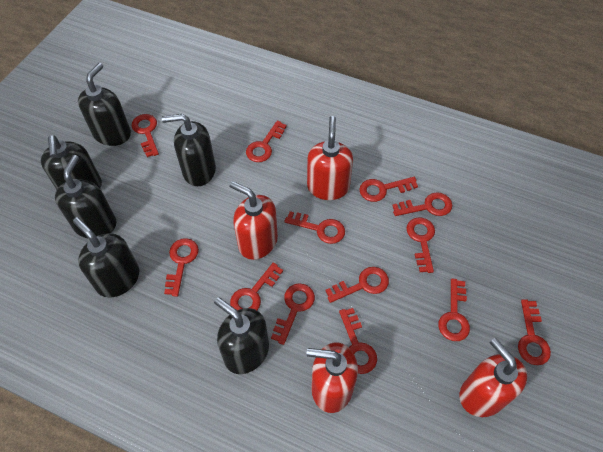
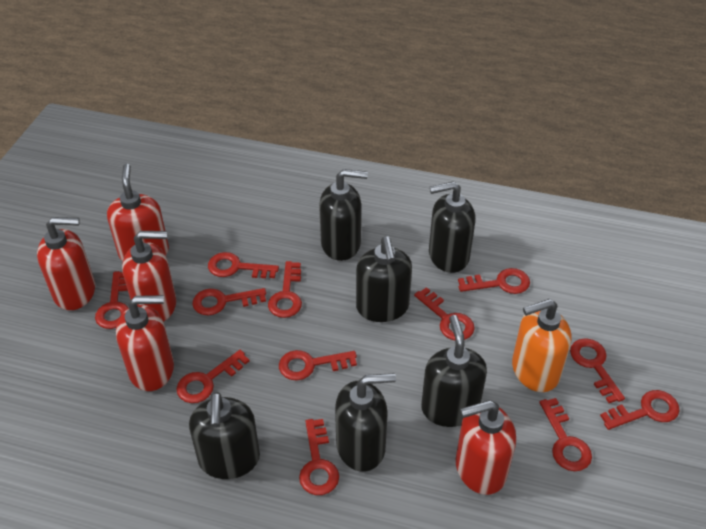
orange soap dispenser: 0 -> 1
red key: 13 -> 12
red soap dispenser: 4 -> 5

